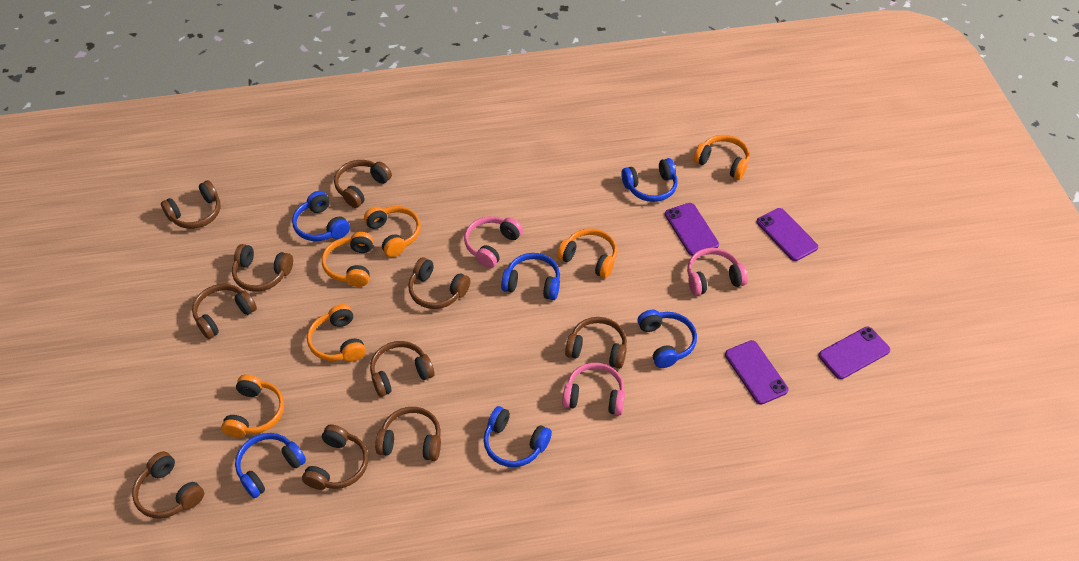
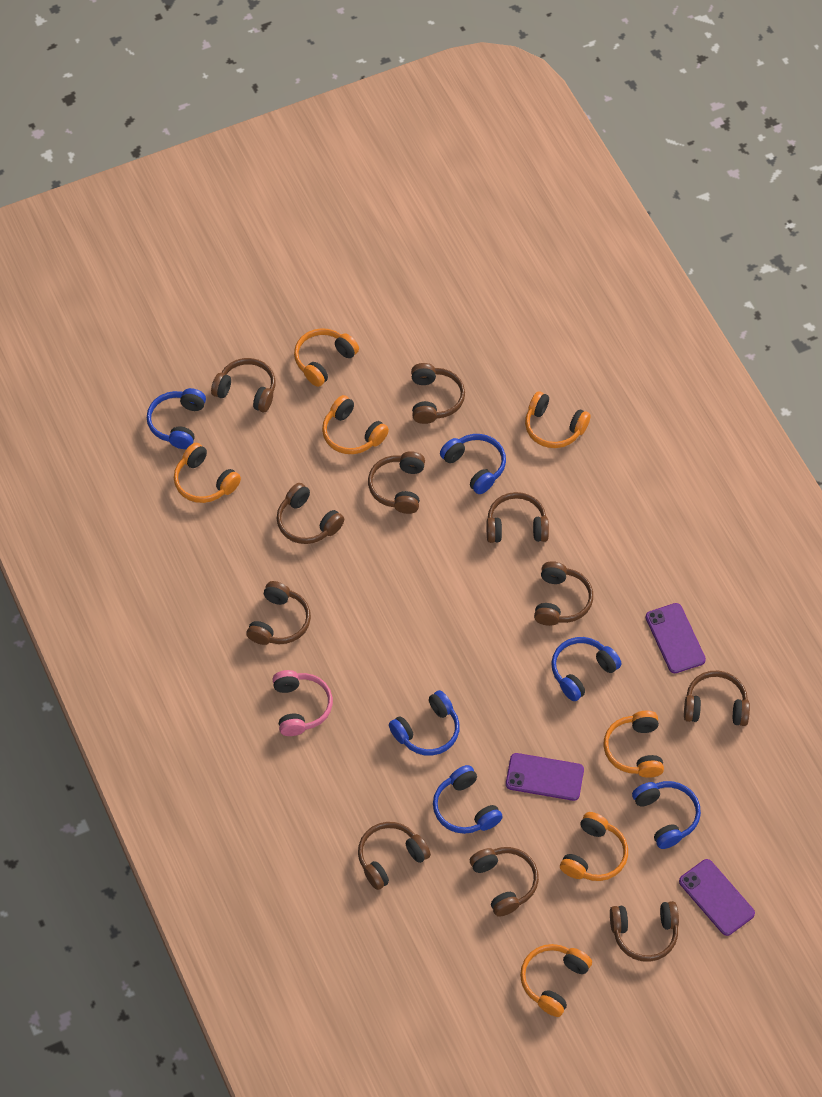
brown headphones: 10 -> 11
orange headphones: 6 -> 7
pink headphones: 3 -> 1
purple phone: 4 -> 3

